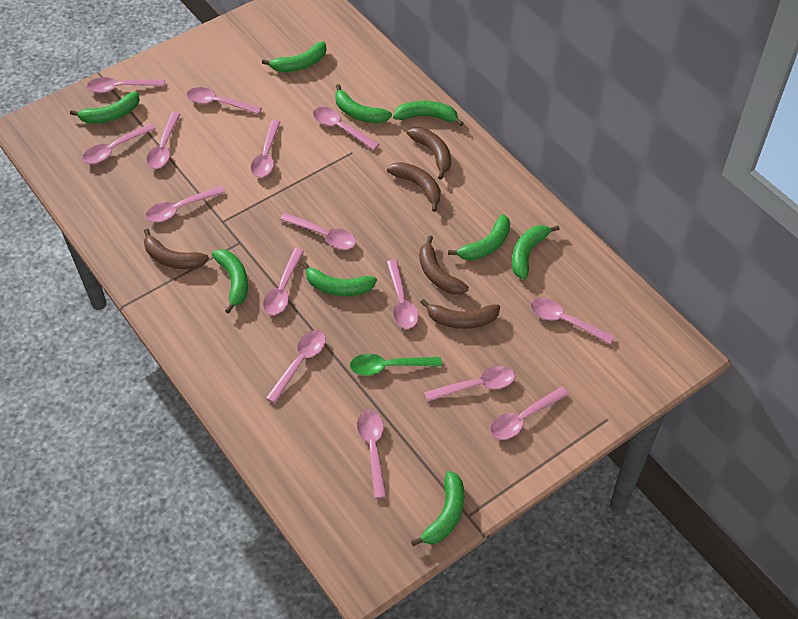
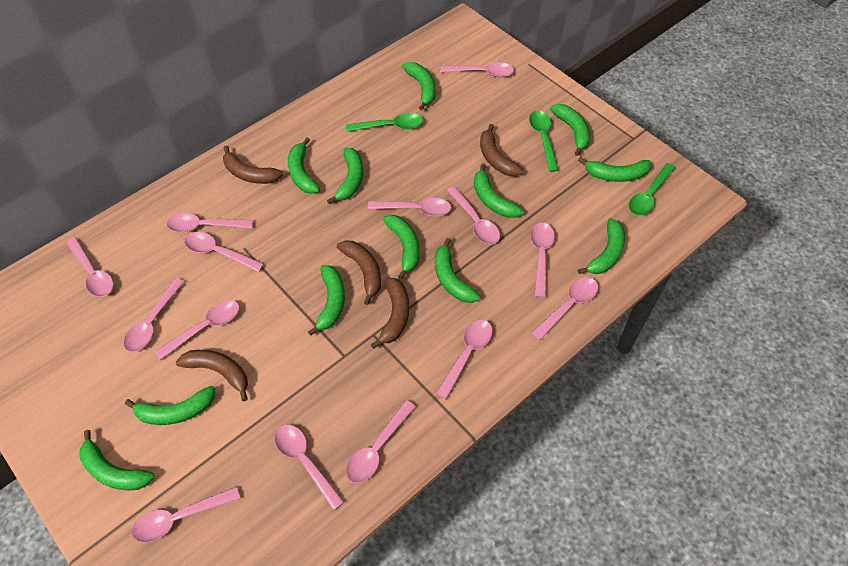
green banana: 9 -> 12
green spoon: 1 -> 3
pink spoon: 15 -> 14

